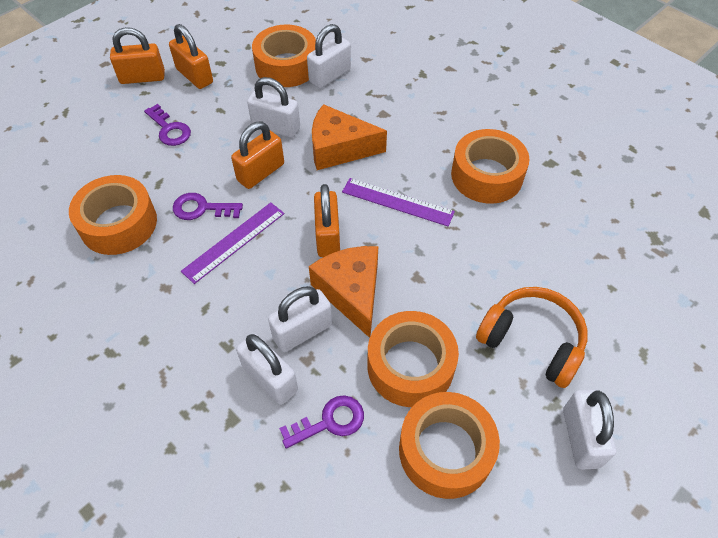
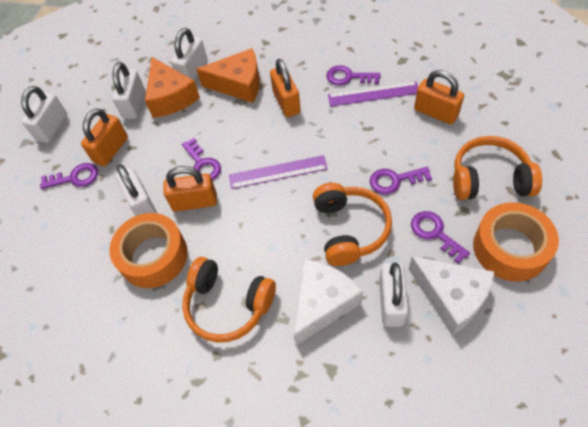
orange headphones: 1 -> 3
orange tape: 5 -> 2
purple key: 3 -> 5
white cheese: 0 -> 2

